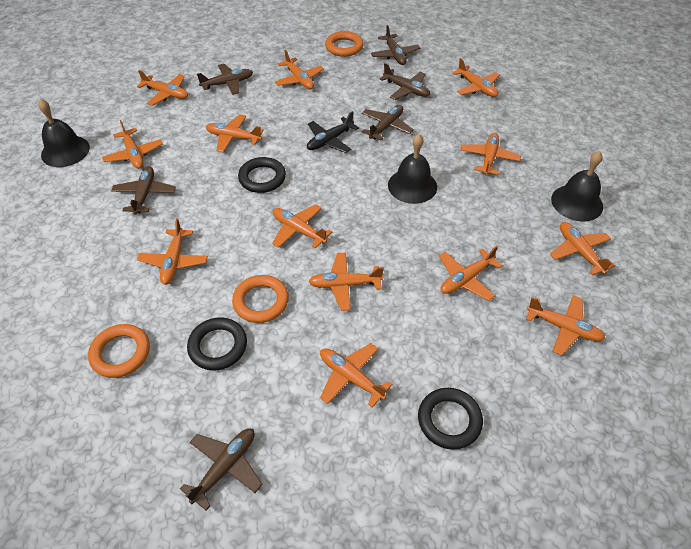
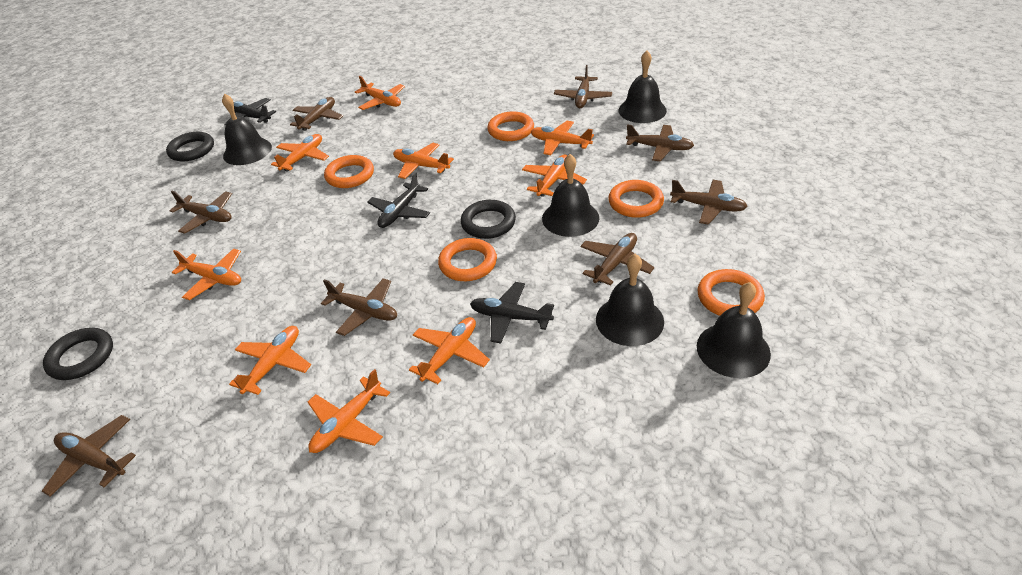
black bell: 3 -> 5
black plane: 1 -> 3
brown plane: 6 -> 8
orange plane: 13 -> 9
orange ring: 3 -> 5

